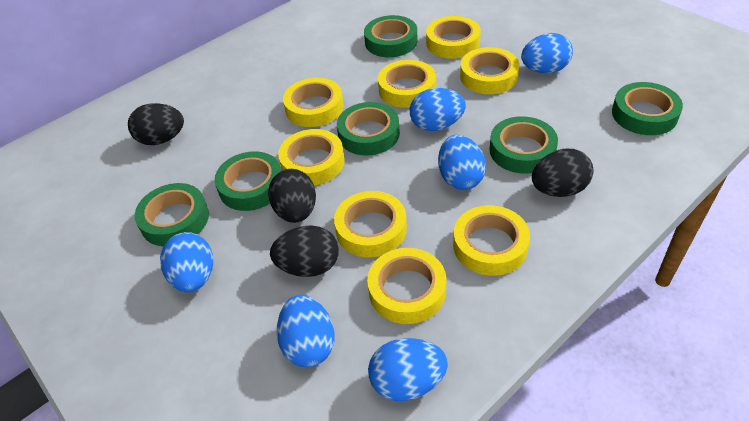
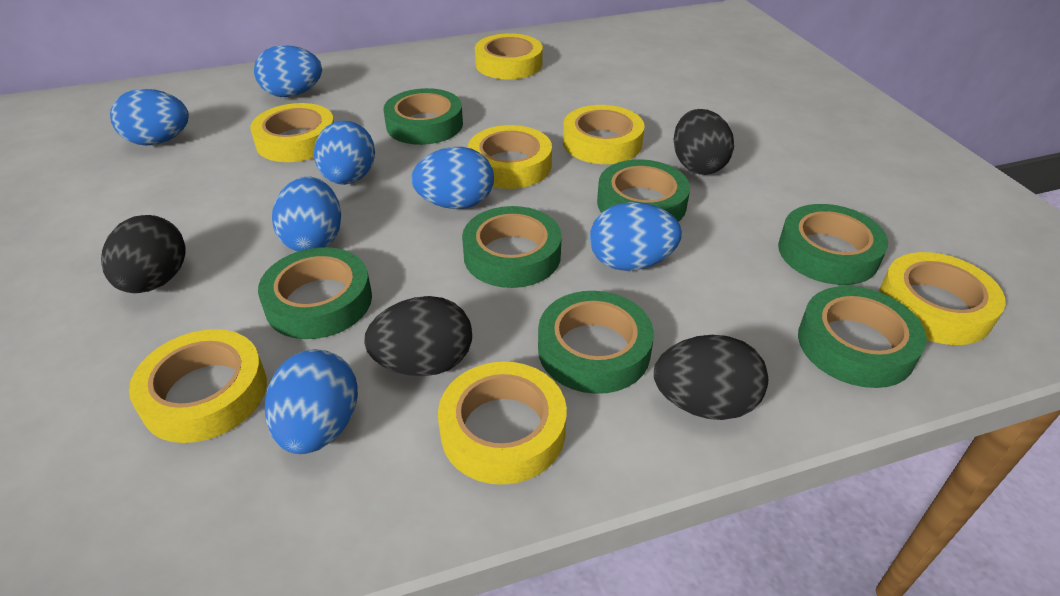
blue egg: 6 -> 7
green tape: 6 -> 7
yellow tape: 8 -> 7

